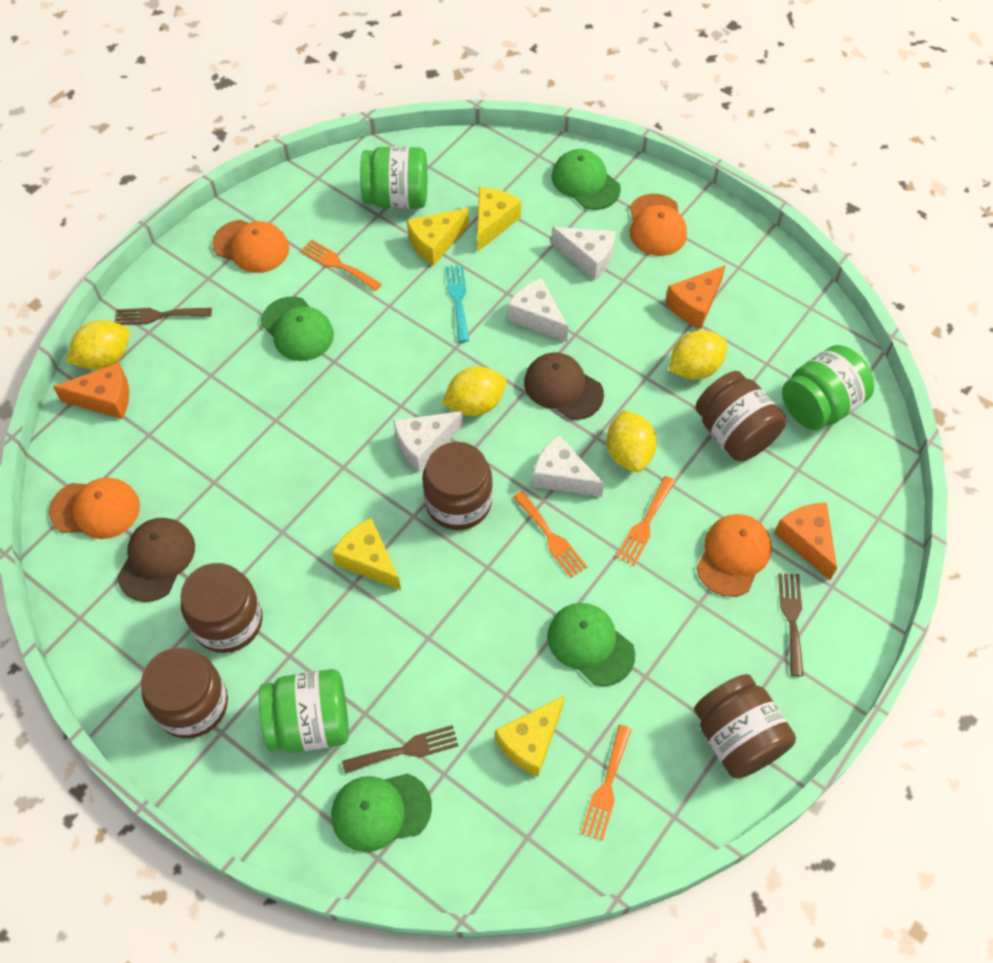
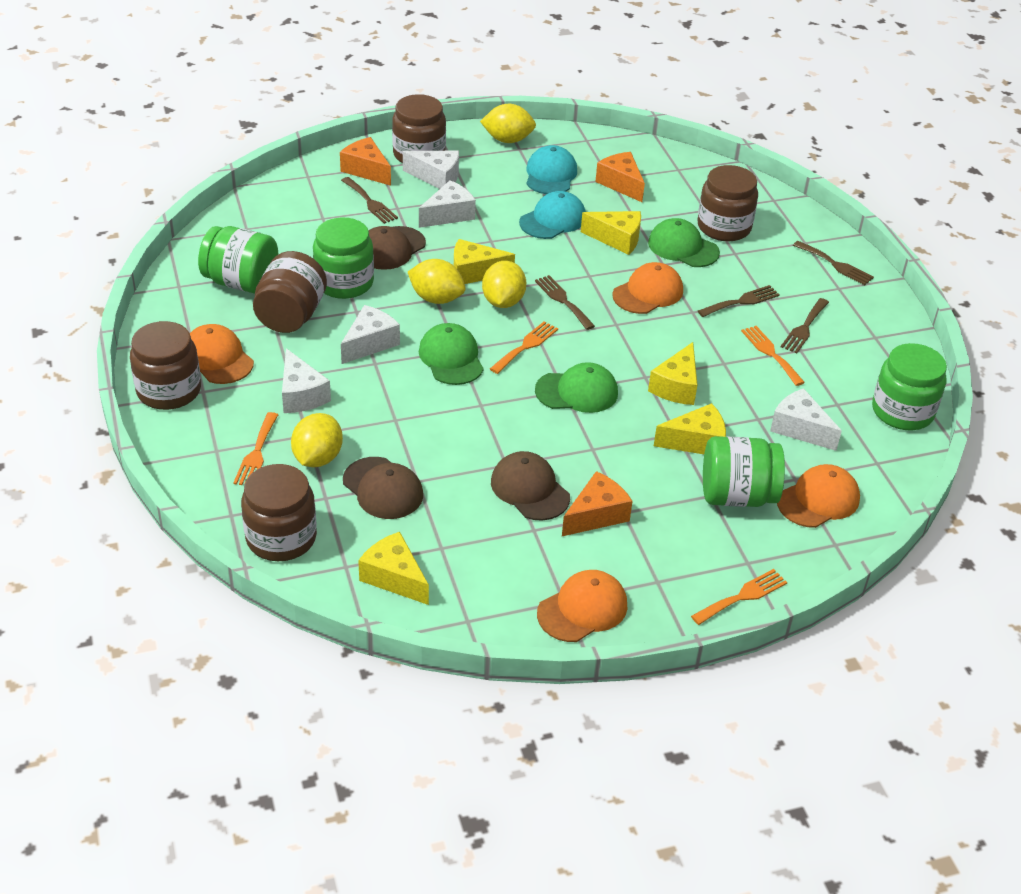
brown cap: 2 -> 3
brown fork: 3 -> 5
green cap: 4 -> 3
green jar: 3 -> 4
turquoise cap: 0 -> 2
turquoise fork: 1 -> 0
white cheese: 4 -> 5
yellow cheese: 4 -> 5

